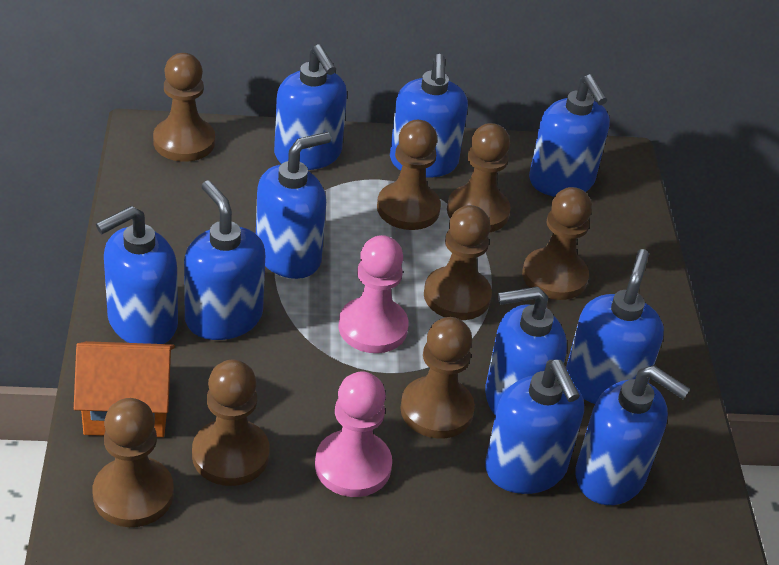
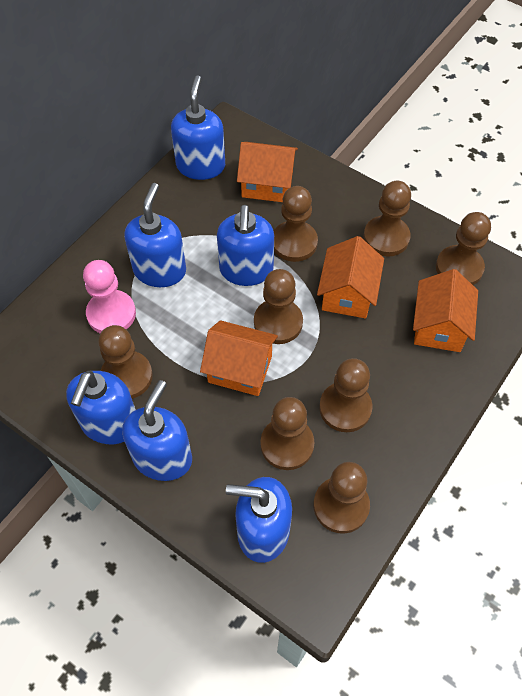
blue soap dispenser: 10 -> 6
orange house: 1 -> 4
pink pawn: 2 -> 1

